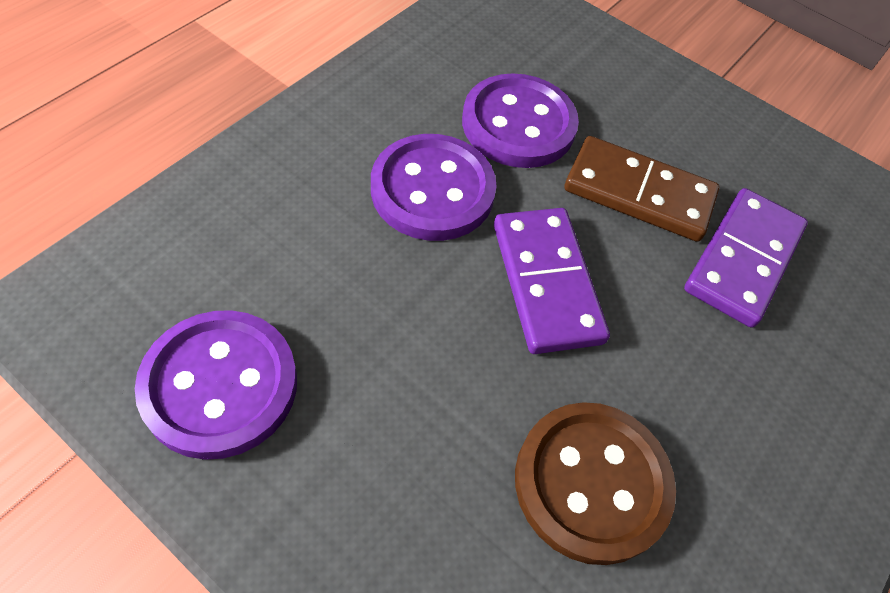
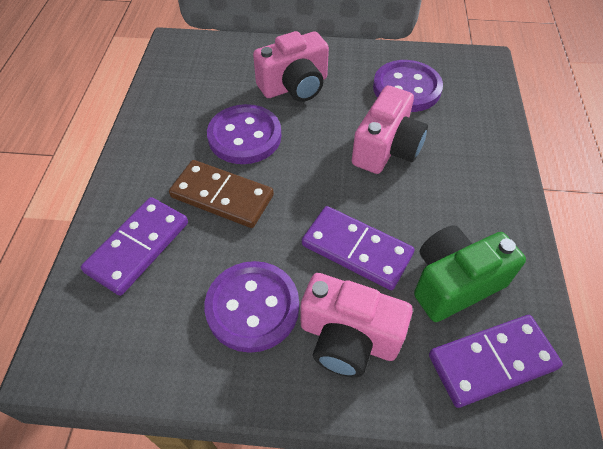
brown button: 1 -> 0
green camera: 0 -> 1
pink camera: 0 -> 3
purple domino: 2 -> 3

